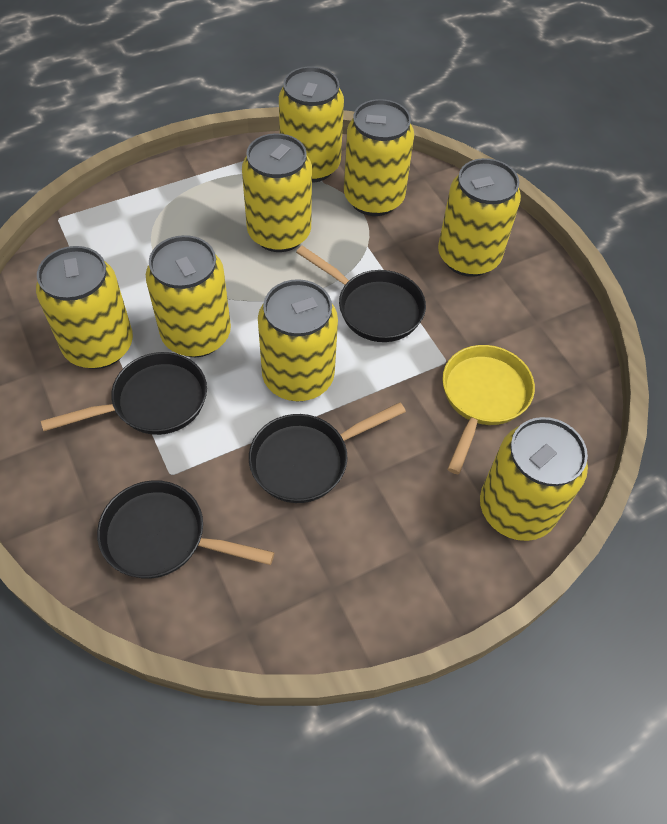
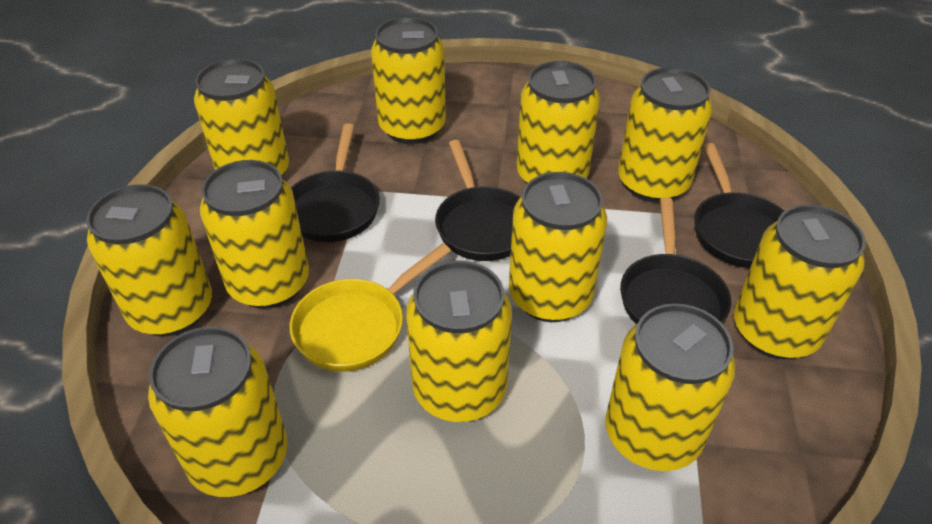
yellow can: 8 -> 11

